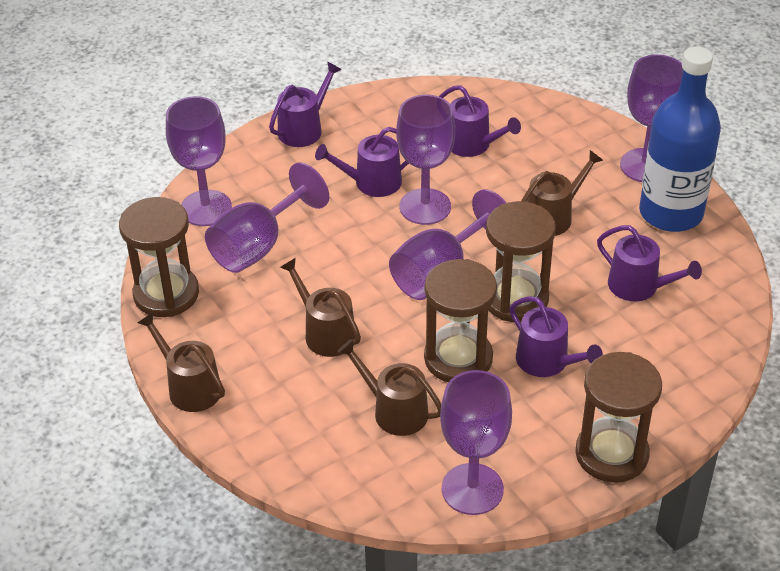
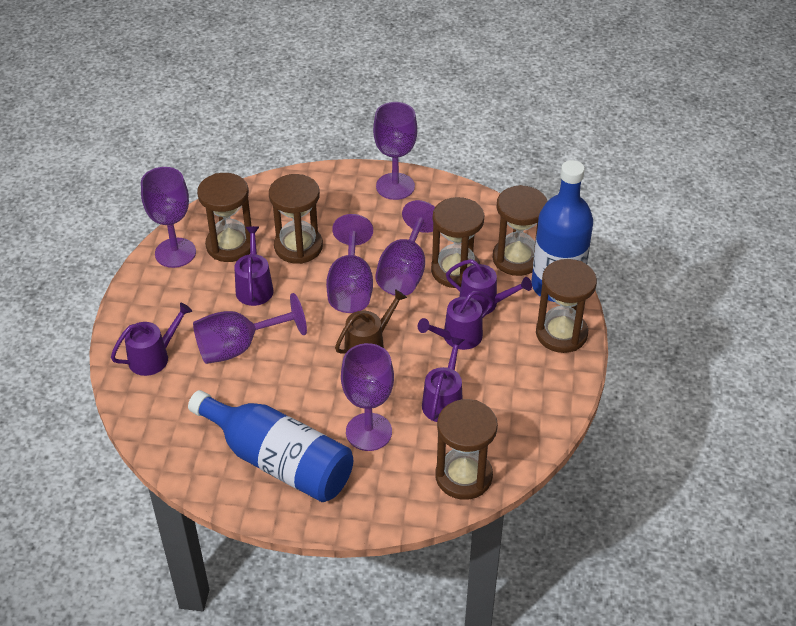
blue bottle: 1 -> 2
brown hourglass: 4 -> 6
brown watering can: 4 -> 1

